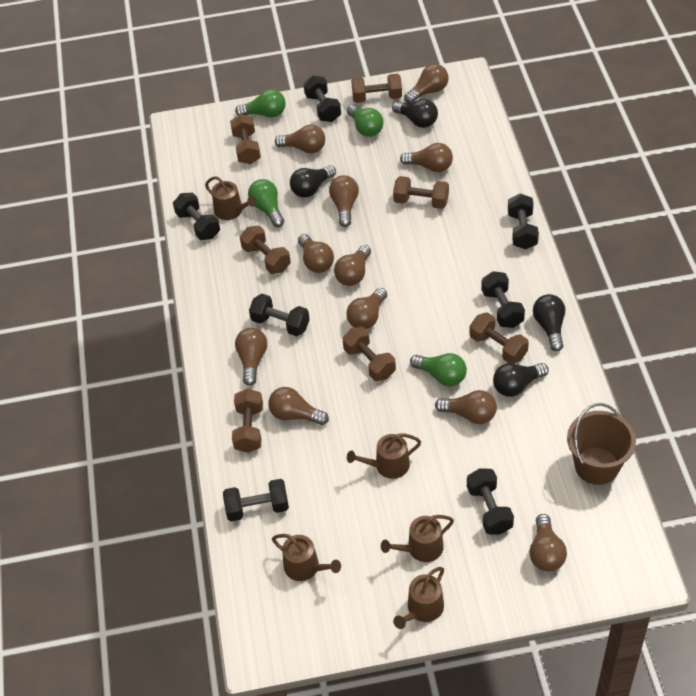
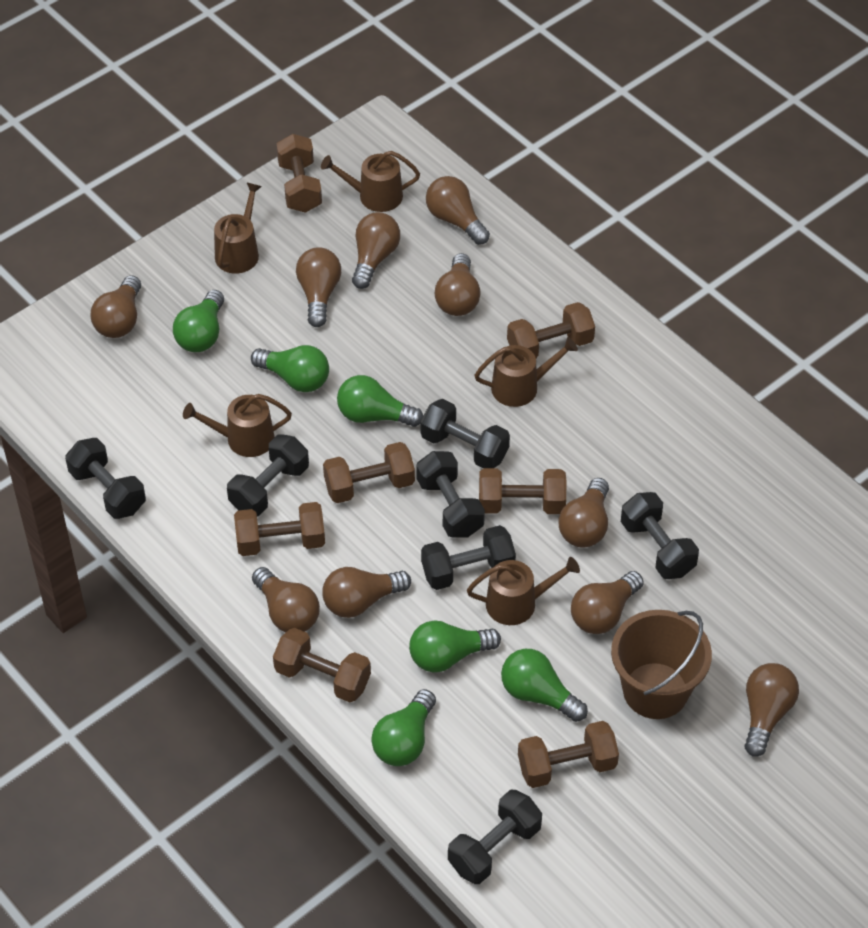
black light bulb: 4 -> 0
brown light bulb: 11 -> 10
green light bulb: 4 -> 6

